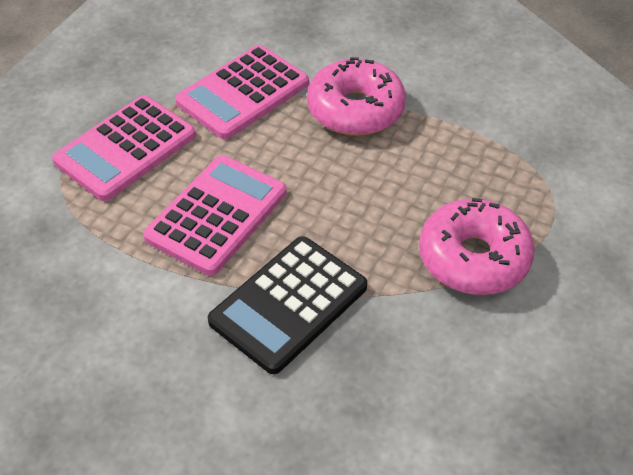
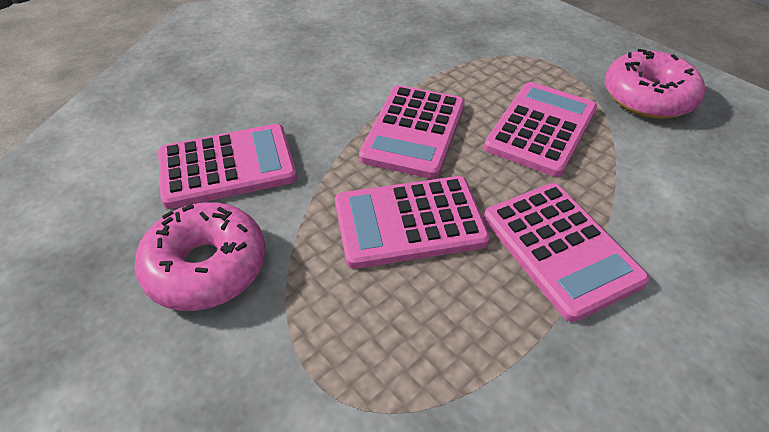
black calculator: 1 -> 0
pink calculator: 3 -> 5

